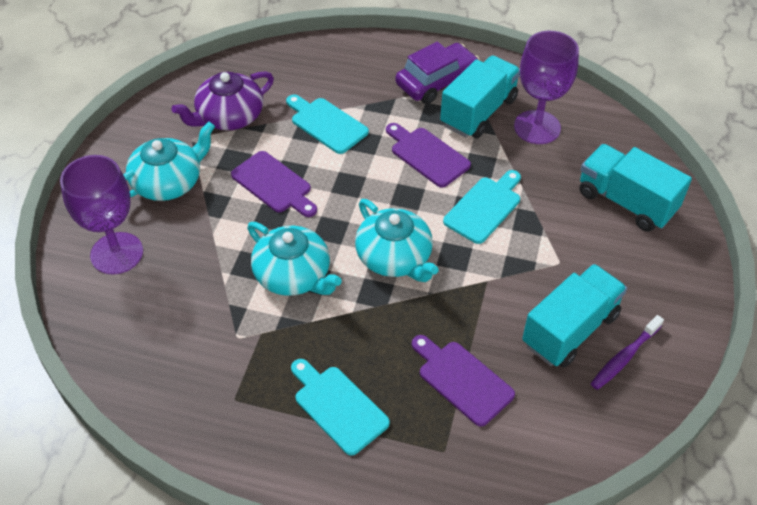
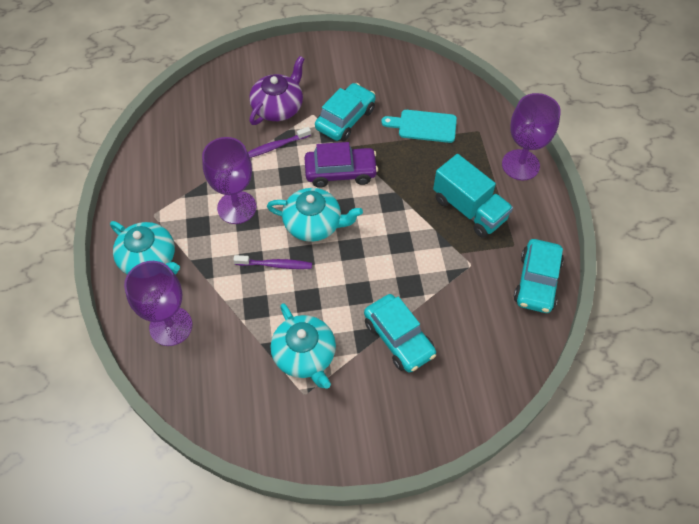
purple cutting board: 3 -> 0
purple goblet: 2 -> 3
purple toothbrush: 1 -> 2
turquoise car: 0 -> 3
turquoise cutting board: 3 -> 1
turquoise truck: 3 -> 1

